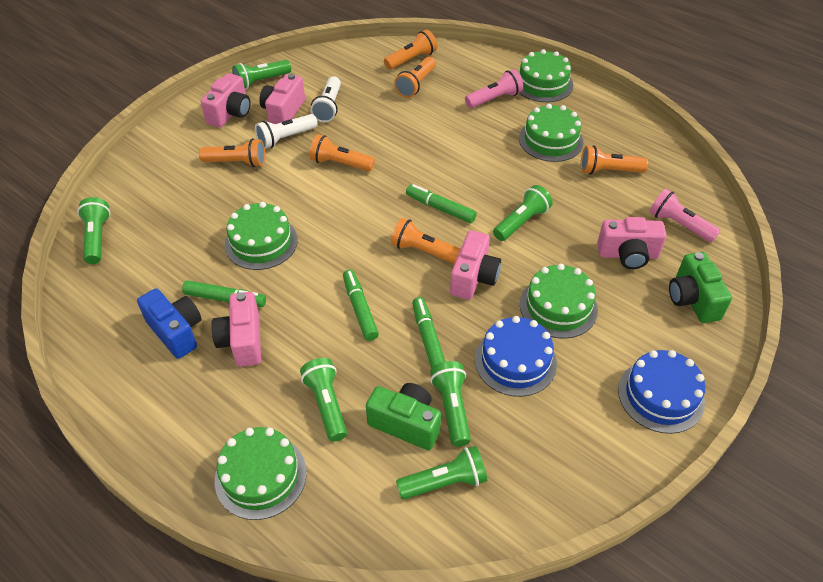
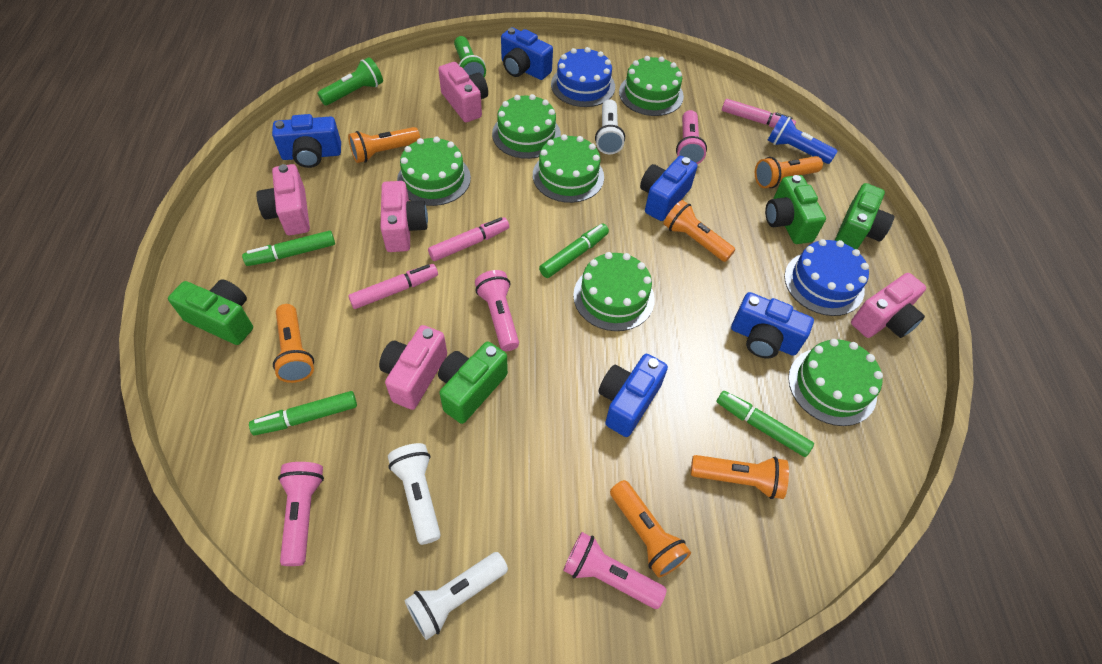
blue camera: 1 -> 5
blue flashlight: 0 -> 1
green cake: 5 -> 6
green camera: 2 -> 4
green flashlight: 6 -> 2
pink flashlight: 2 -> 4
pink marker: 0 -> 3
white flashlight: 2 -> 3

